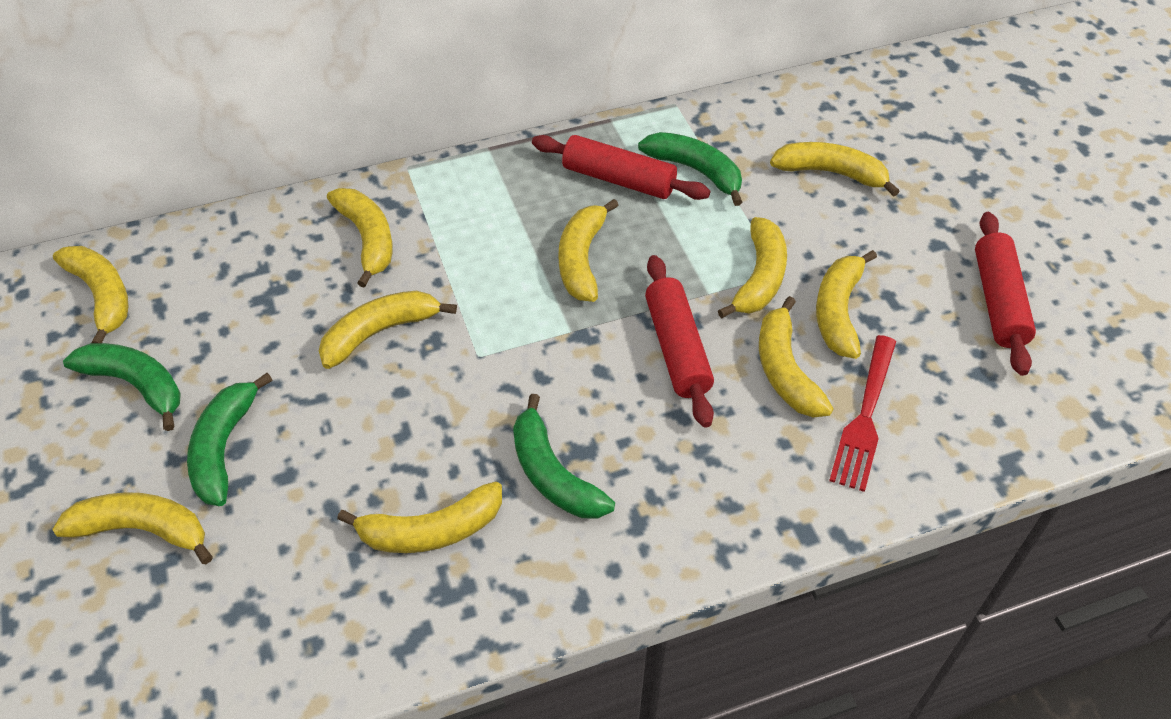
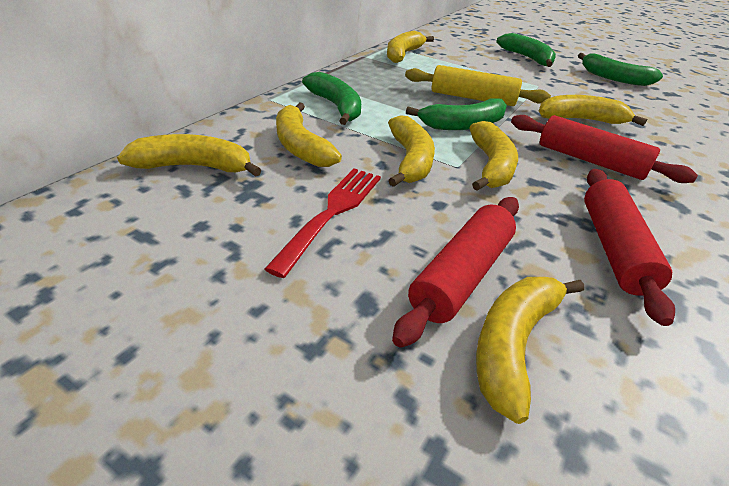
yellow banana: 10 -> 7
yellow rolling pin: 0 -> 1

